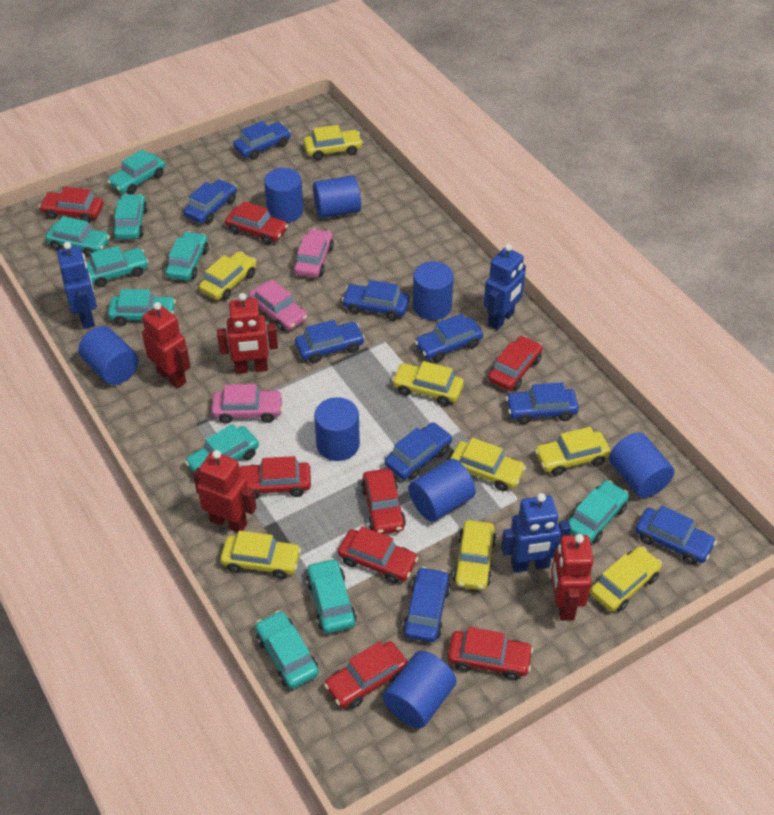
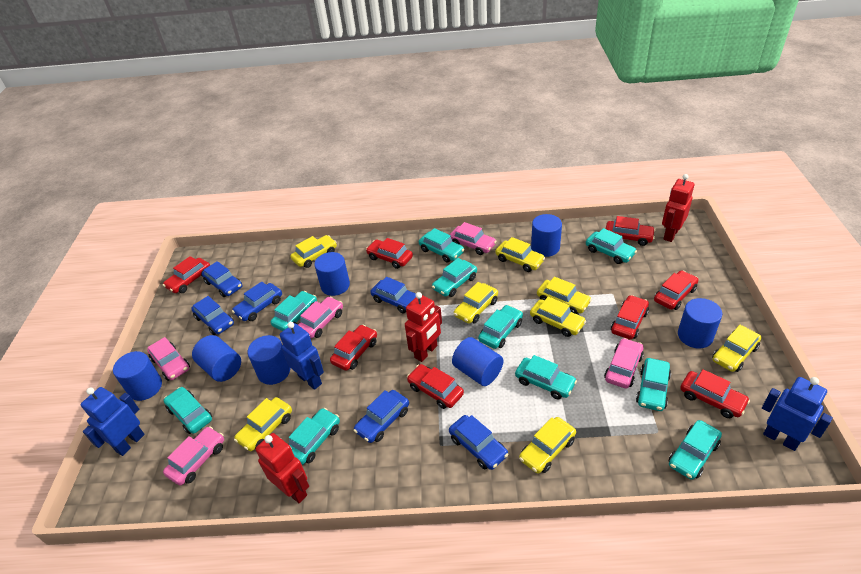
blue car: 9 -> 6
blue cylinder: 8 -> 7
pink car: 3 -> 5
red robot: 4 -> 3

